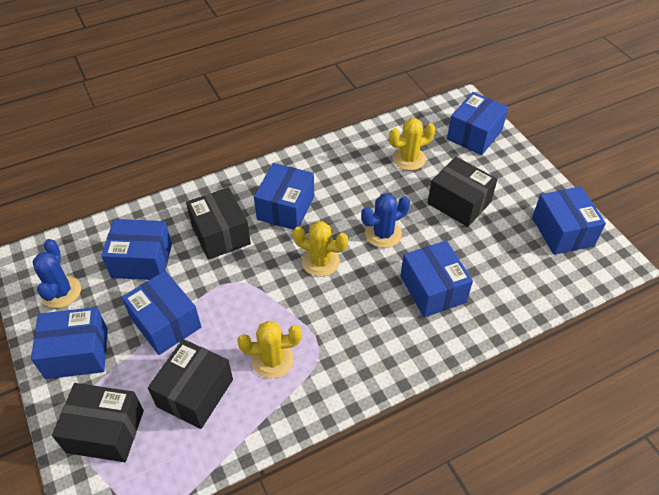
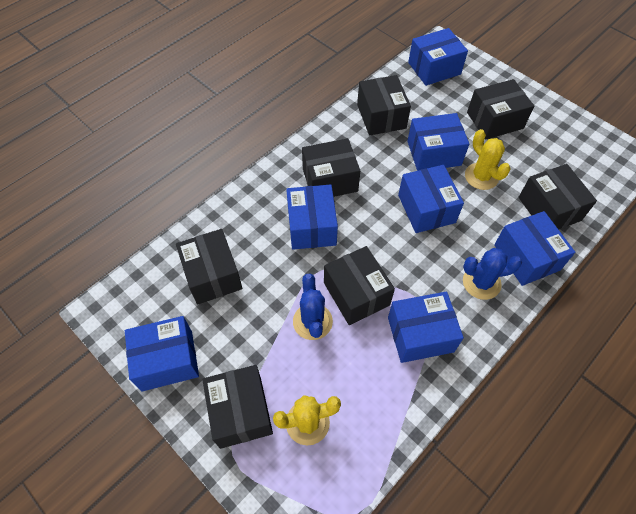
black box: 4 -> 7
yellow cactus: 3 -> 2

